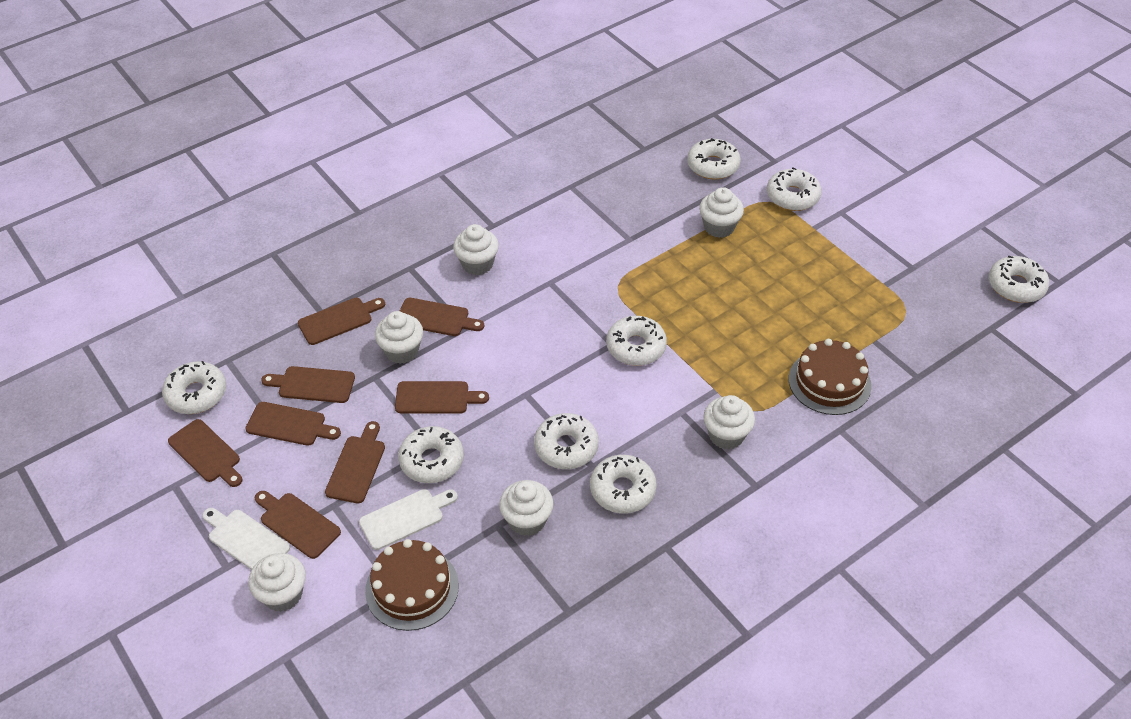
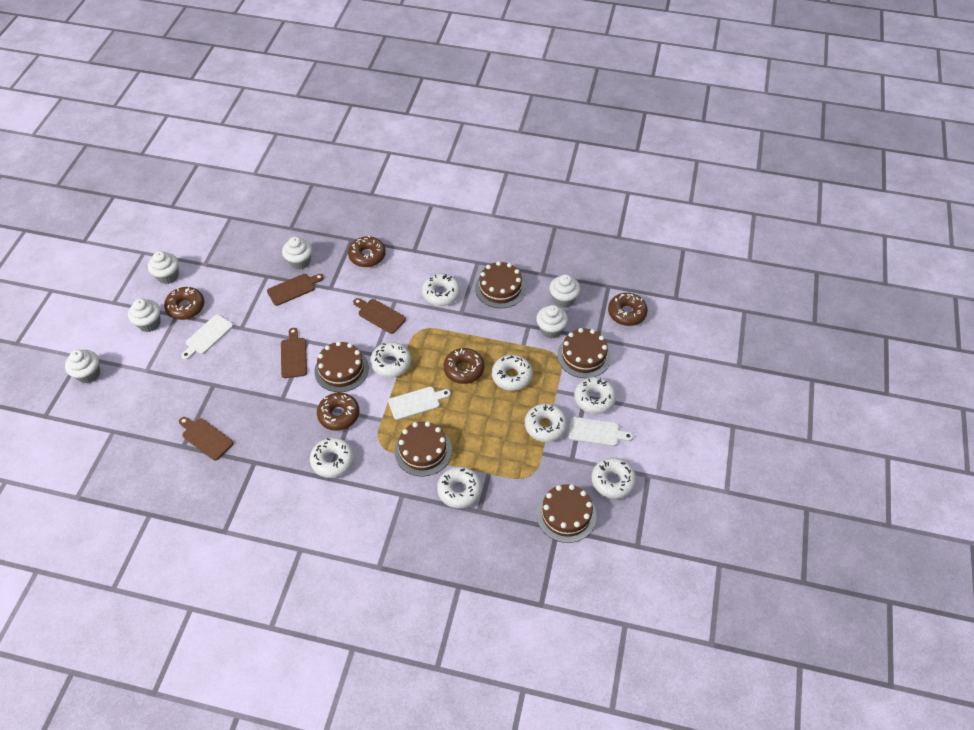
brown cake: 2 -> 5
brown cutting board: 8 -> 4
brown donut: 0 -> 5
white cutting board: 2 -> 3

